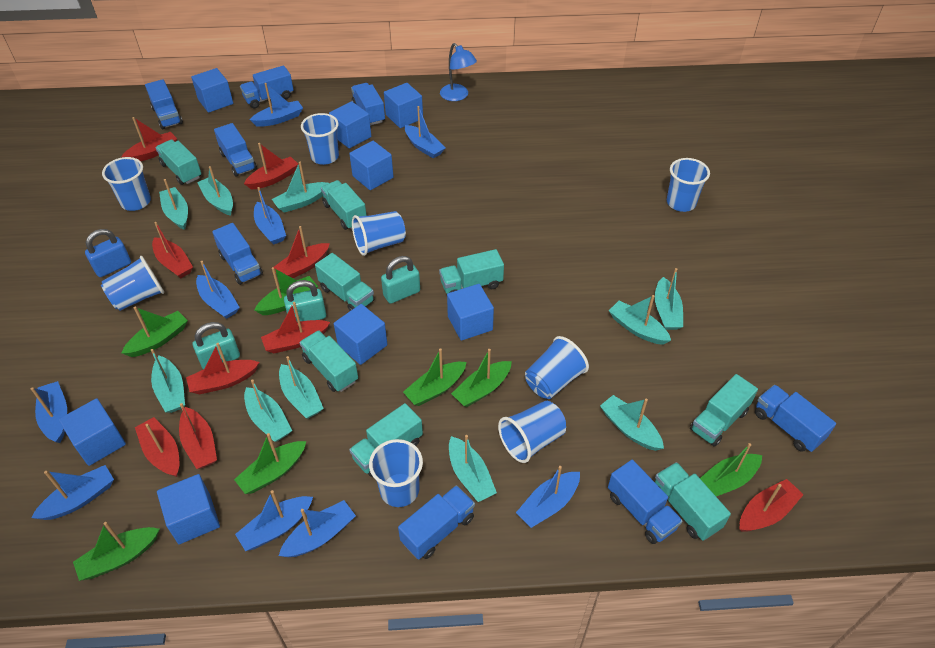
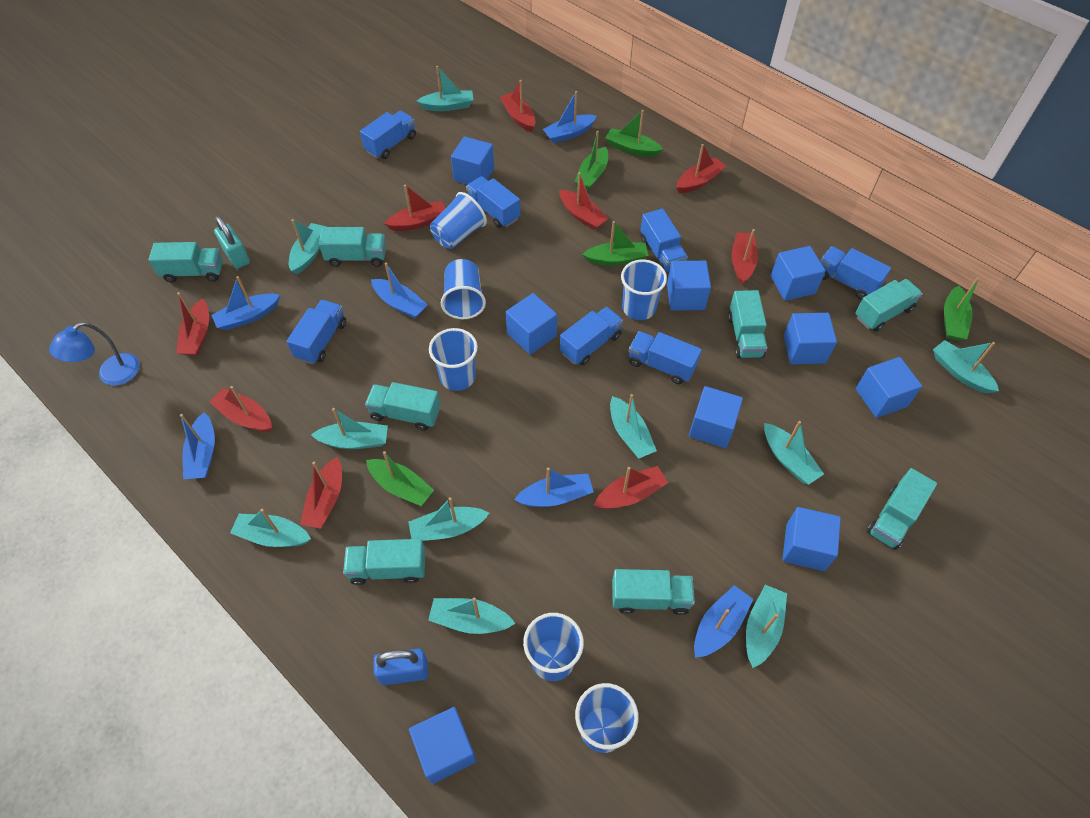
blue boat: 9 -> 6
blue cube: 8 -> 9
blue cup: 8 -> 6
blue truck: 8 -> 7
green boat: 7 -> 5
turquoise padlock: 3 -> 1

